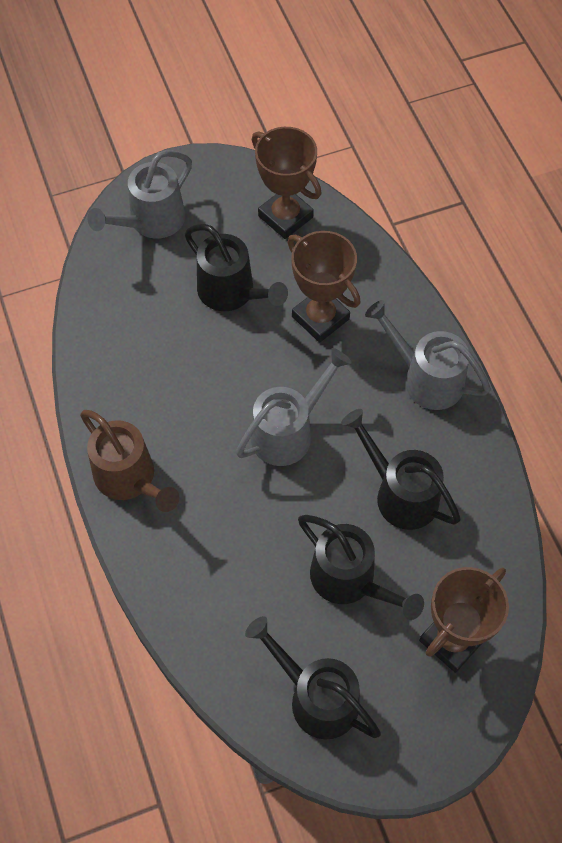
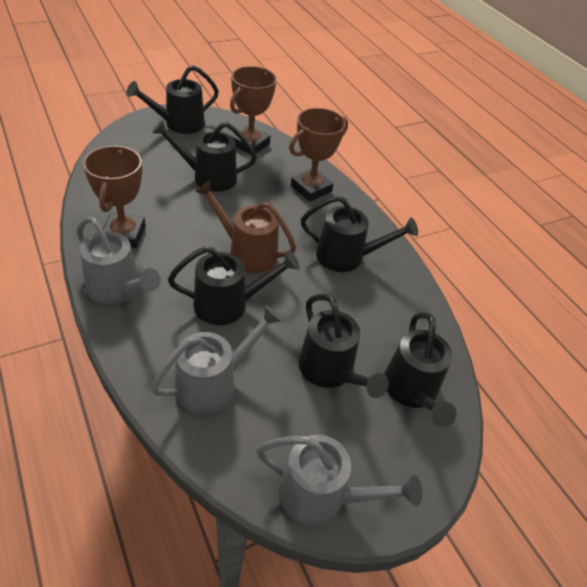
black watering can: 4 -> 6

